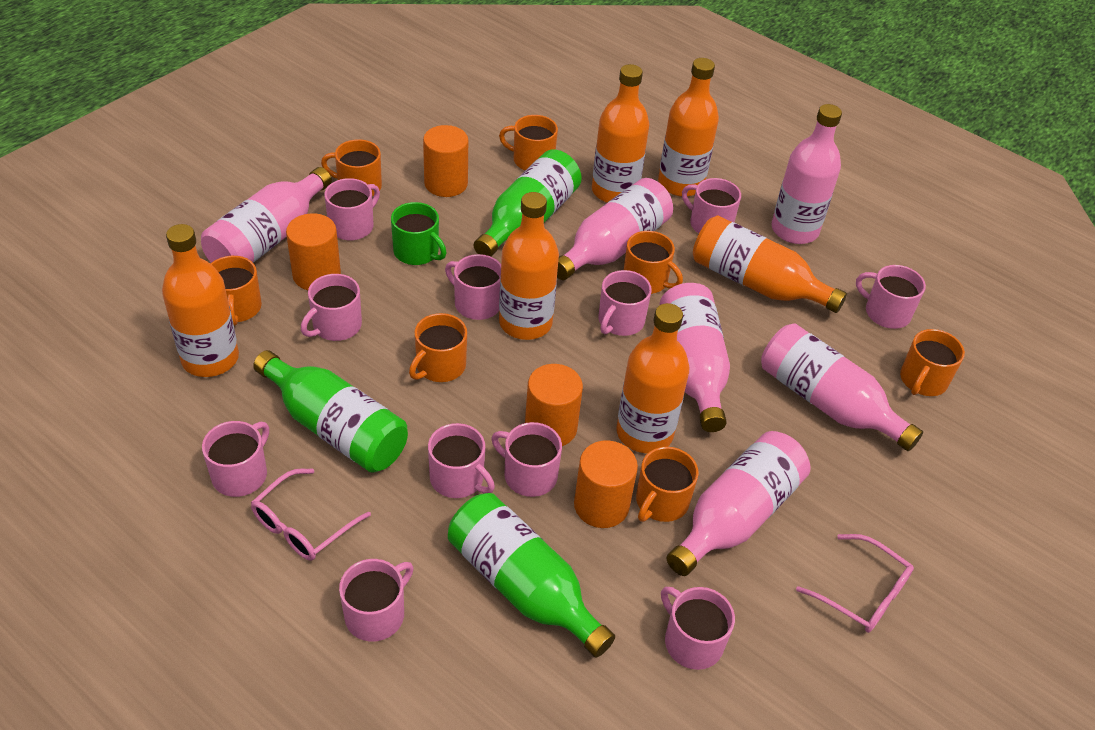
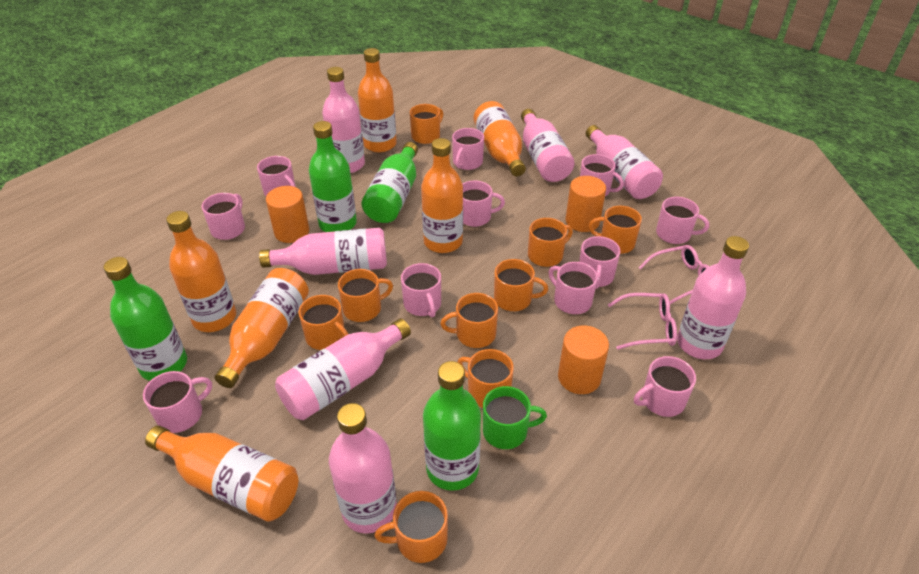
green bottle: 3 -> 4
orange cylinder: 4 -> 3
orange mug: 7 -> 9
pink bottle: 6 -> 7

